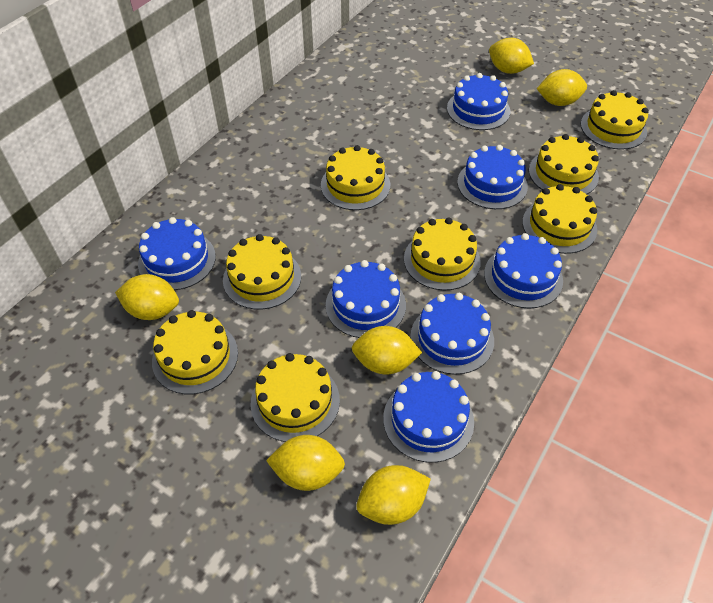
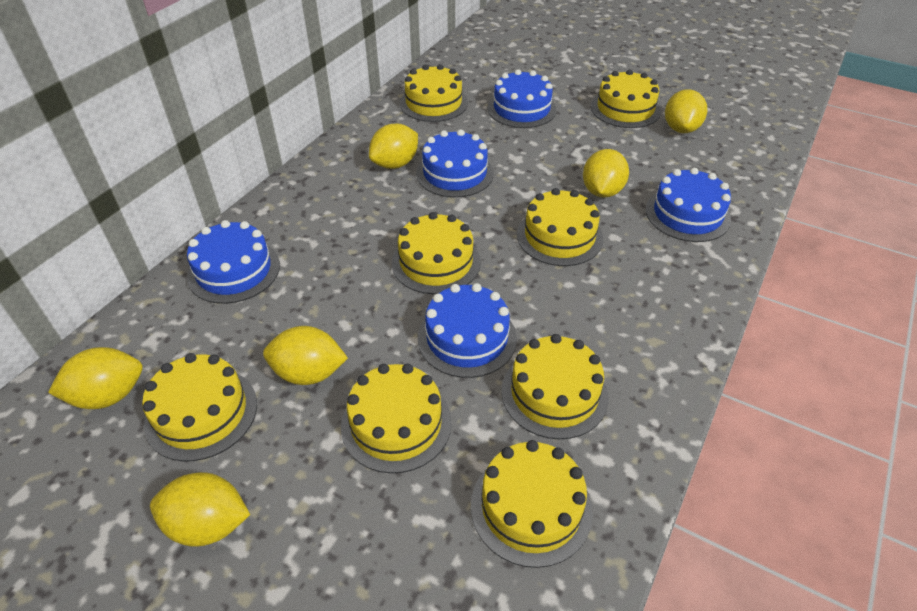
blue cake: 7 -> 5

